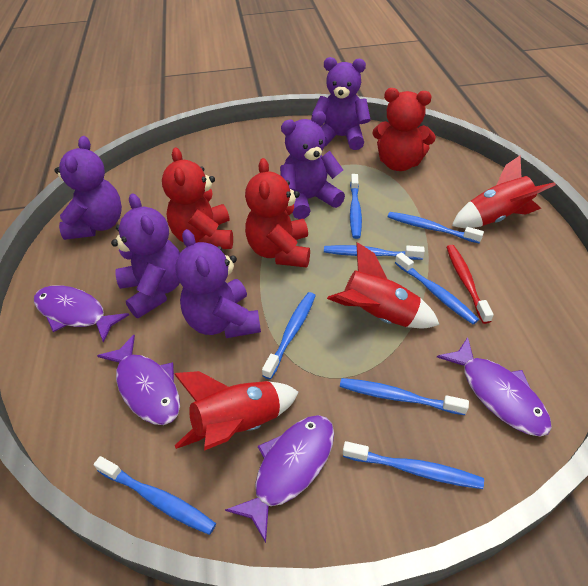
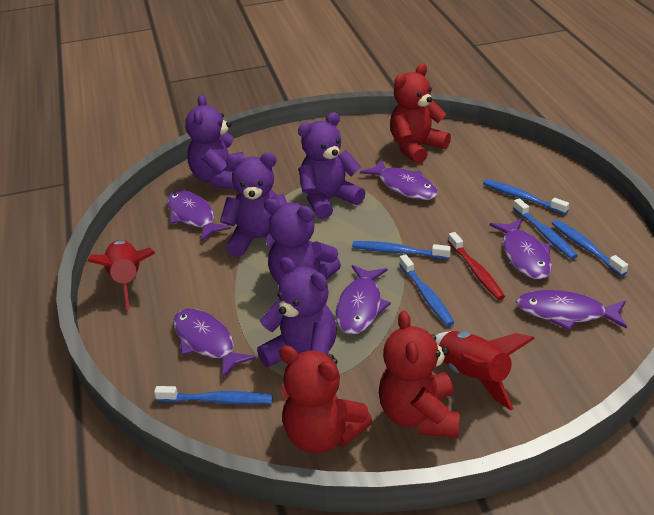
blue toothbrush: 8 -> 6
purple fish: 4 -> 6
red rocket: 3 -> 2

